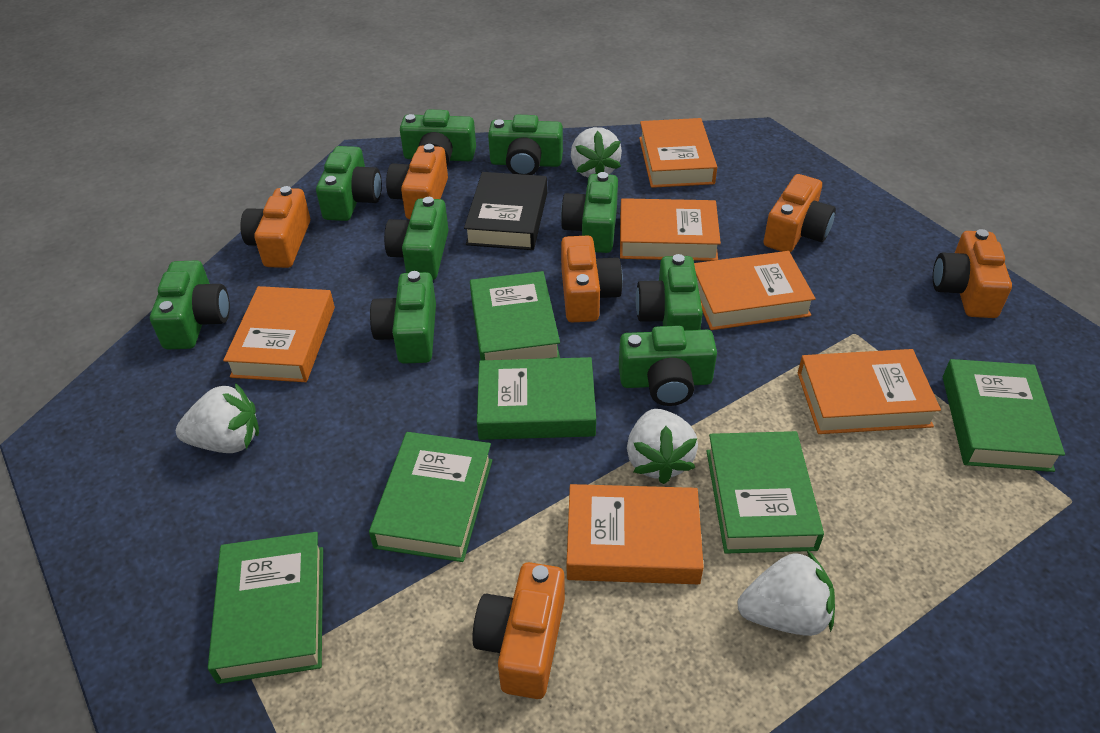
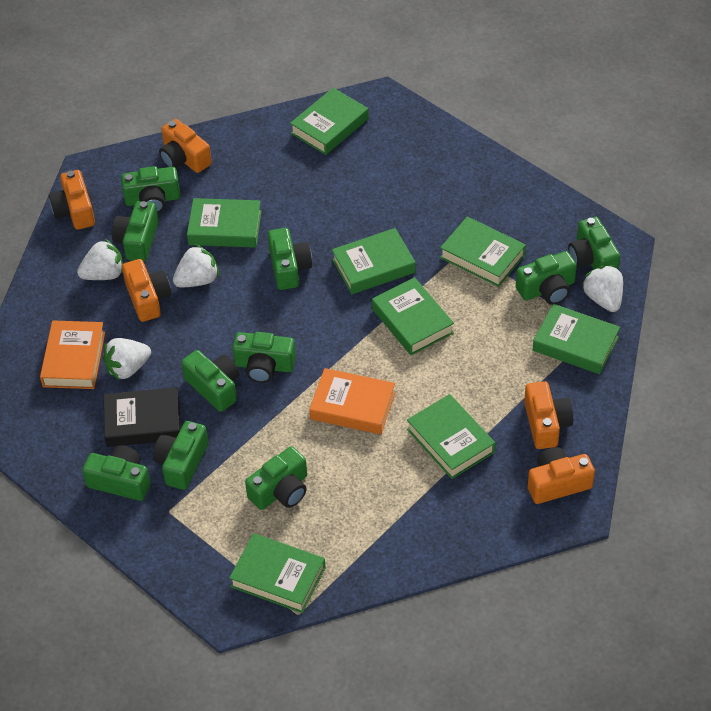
green book: 6 -> 8
green camera: 9 -> 10
orange book: 6 -> 2
orange camera: 6 -> 5

